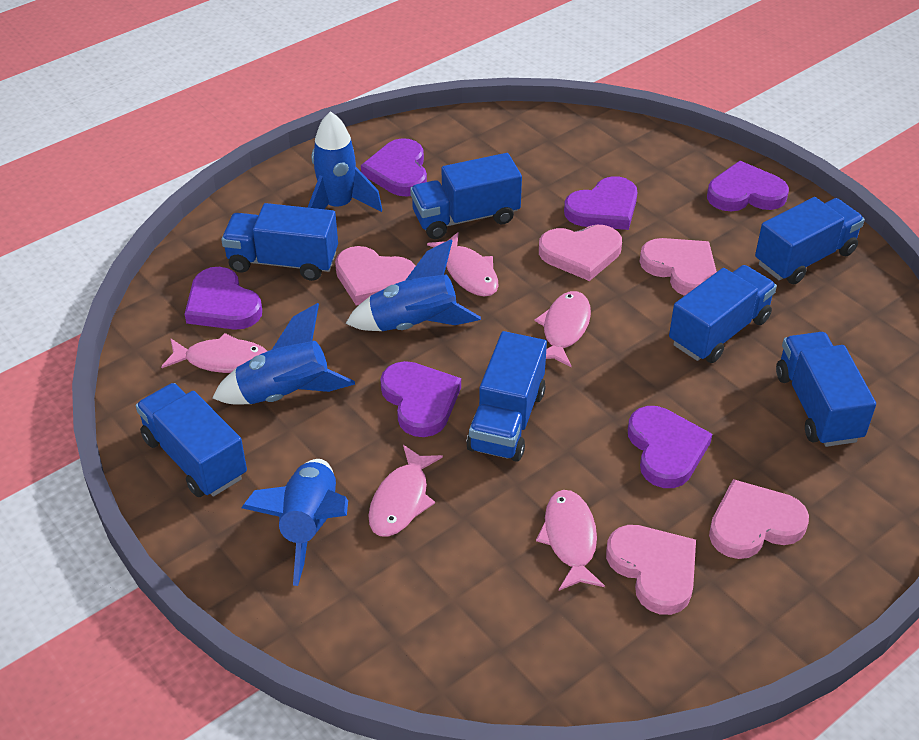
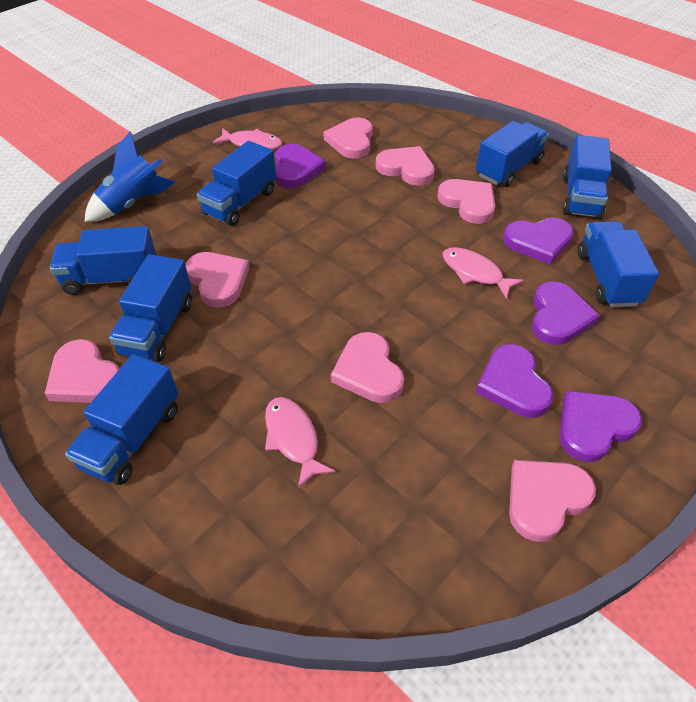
blue rocket: 4 -> 1
pink fish: 5 -> 3
pink heart: 5 -> 7
purple heart: 6 -> 5

